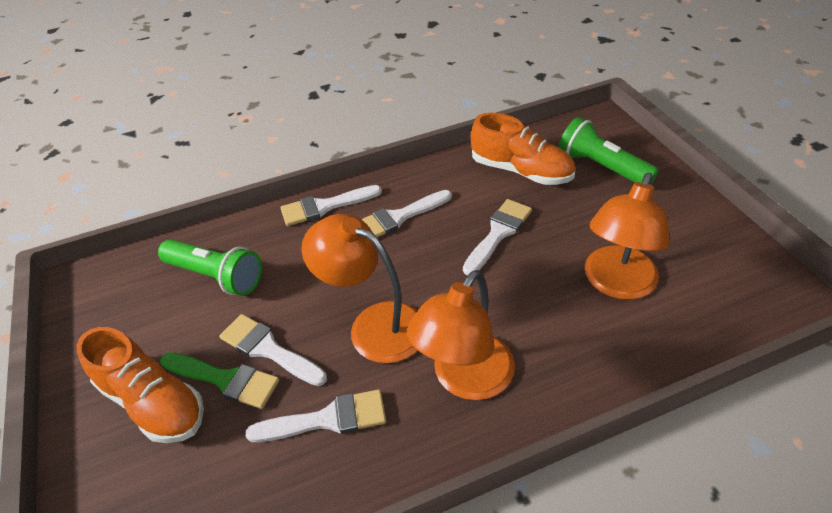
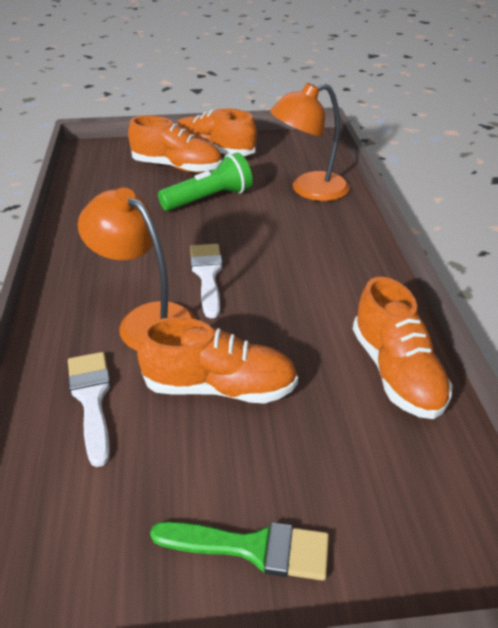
green flashlight: 2 -> 1
orange lamp: 3 -> 2
orange shoe: 2 -> 4
white brush: 5 -> 2

